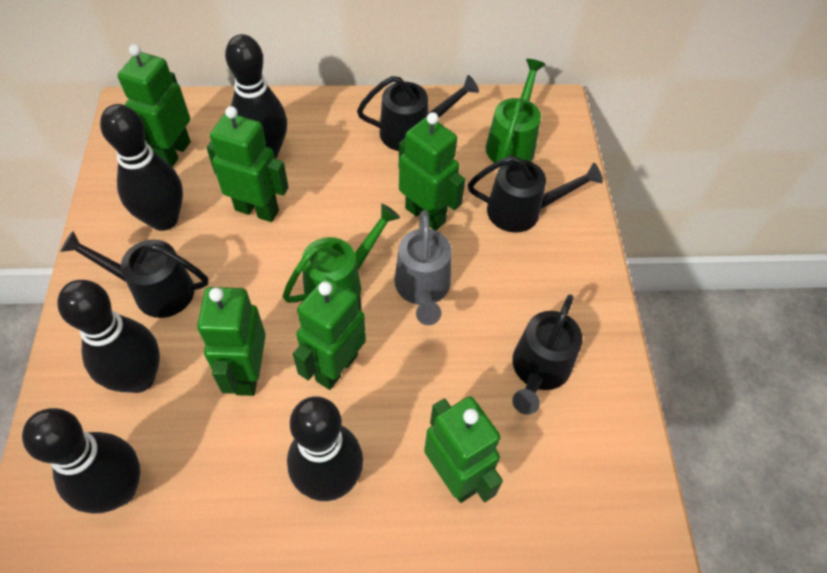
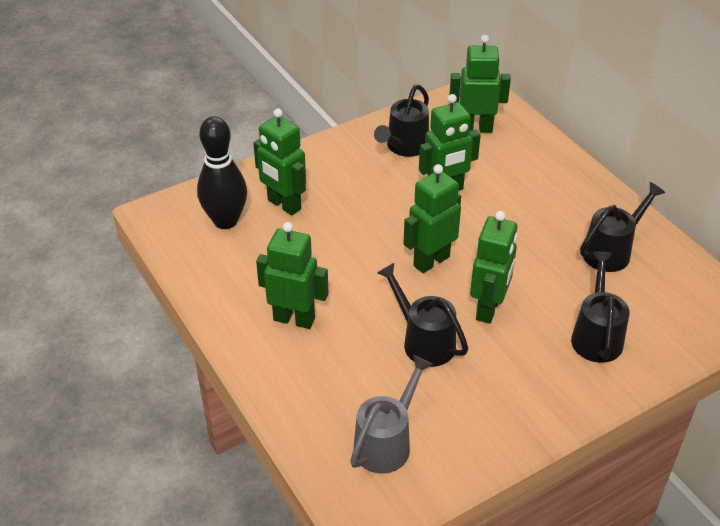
black bowling pin: 5 -> 1
green watering can: 2 -> 0

